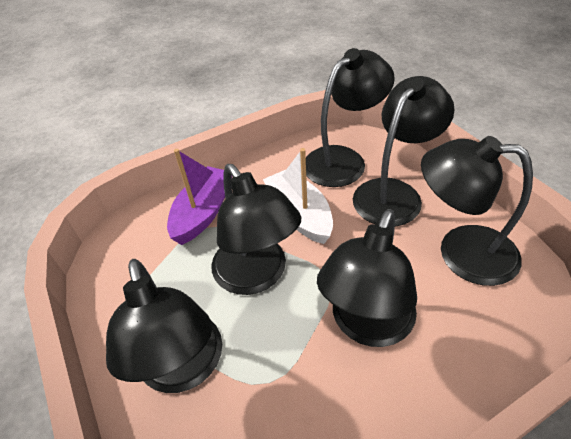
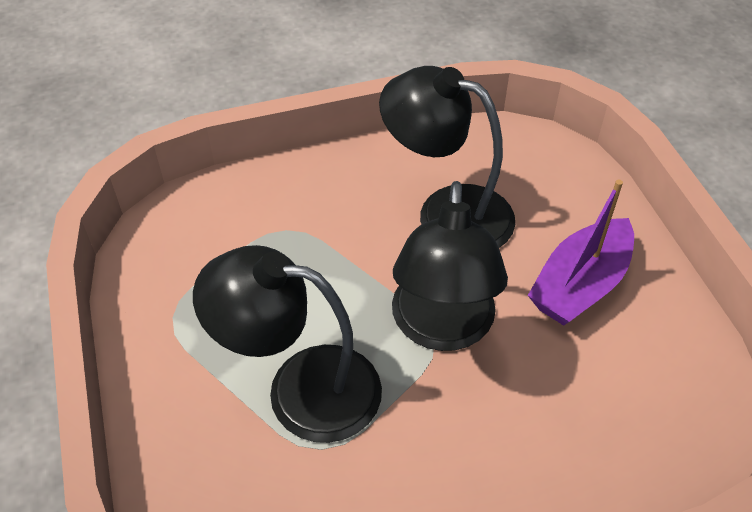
black lamp: 6 -> 3
white boat: 1 -> 0

